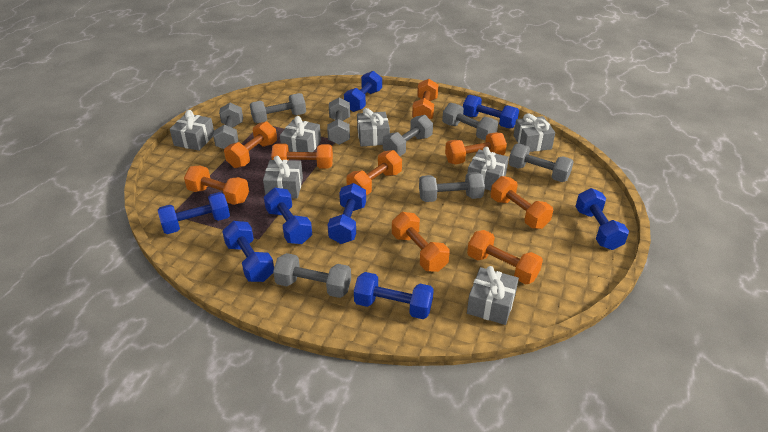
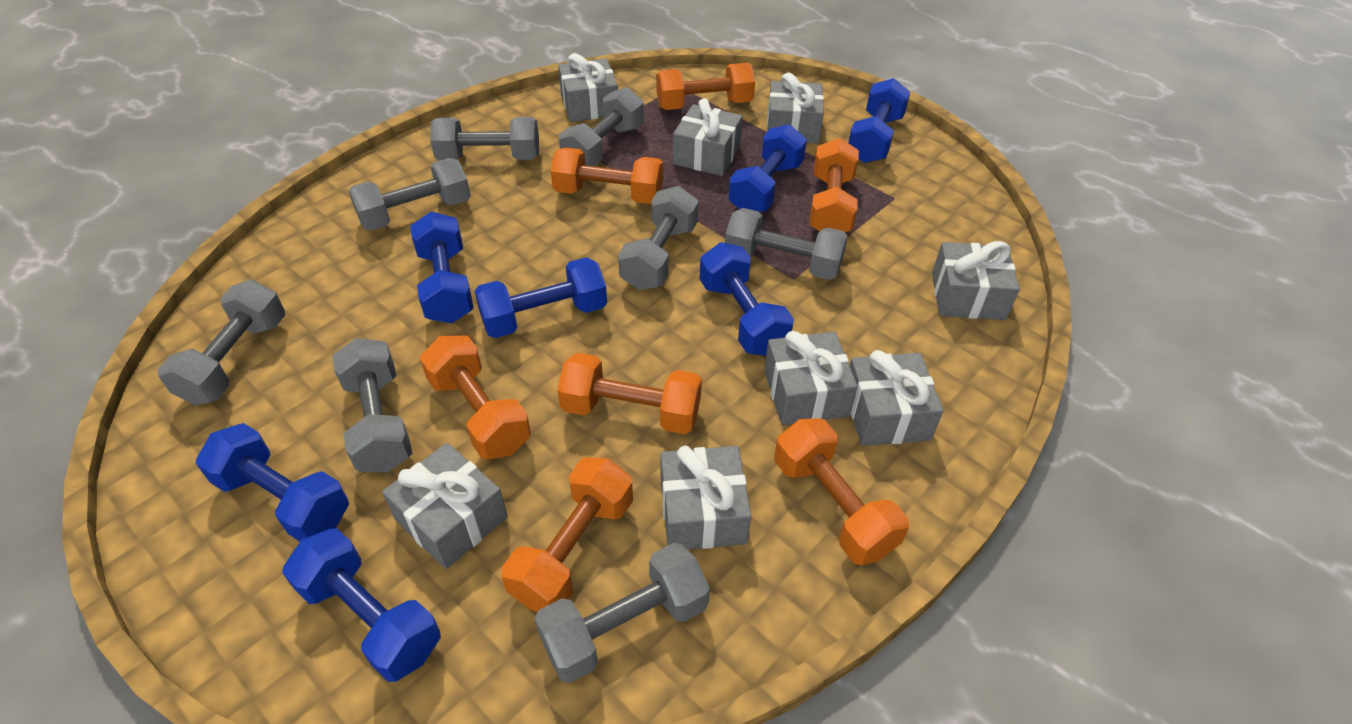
blue dumbbell: 8 -> 7
grey gift: 7 -> 8
orange dumbbell: 9 -> 7

